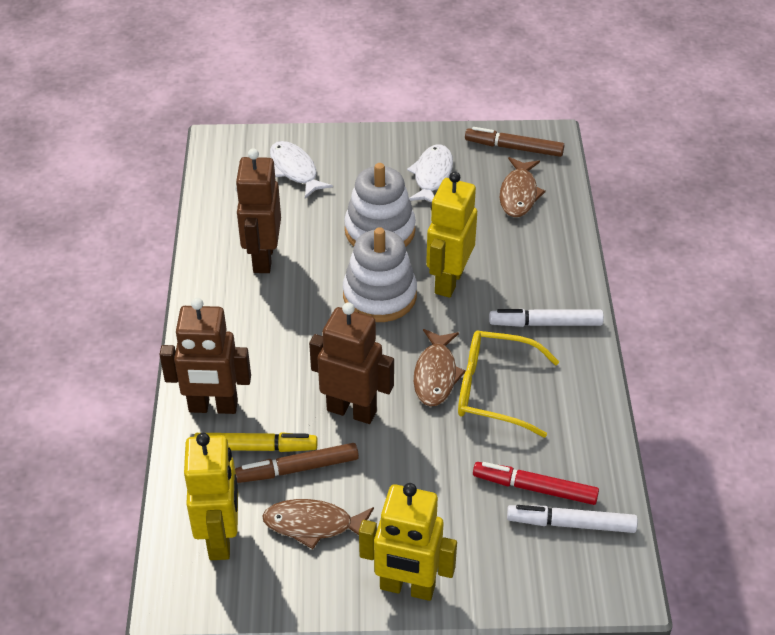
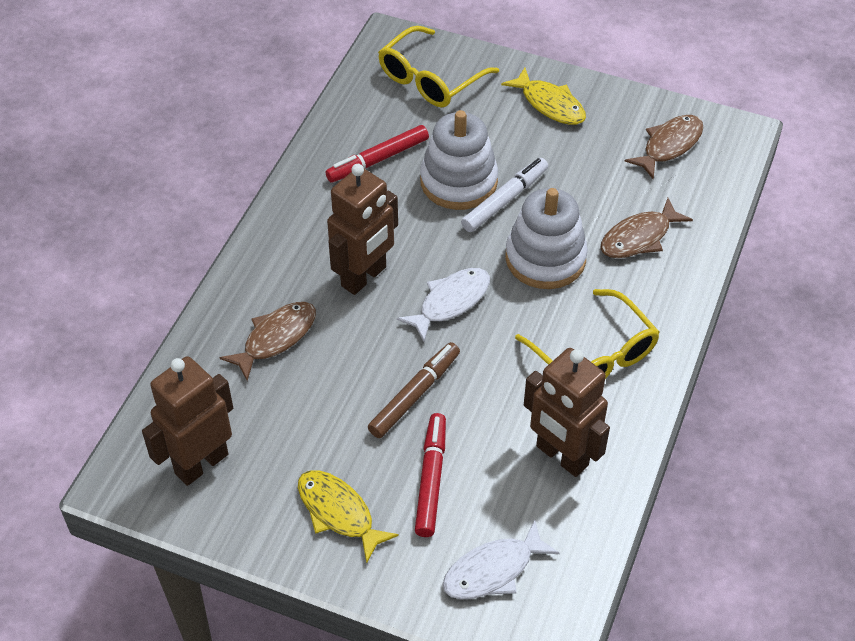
brown marker: 2 -> 1
red marker: 1 -> 2
white marker: 2 -> 1
yellow fish: 0 -> 2
yellow glasses: 1 -> 2
yellow marker: 1 -> 0
yellow robot: 3 -> 0

